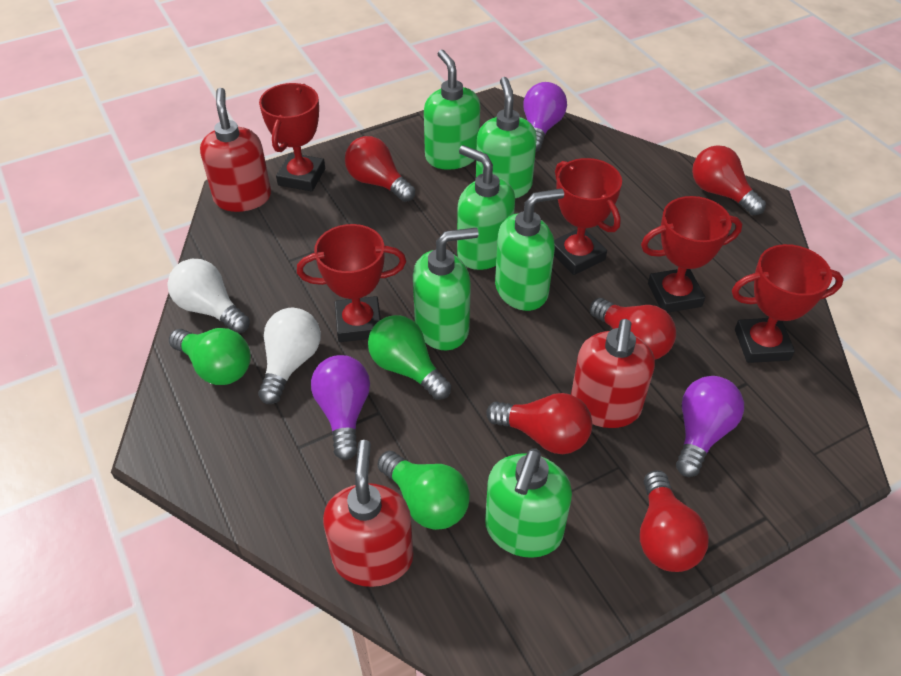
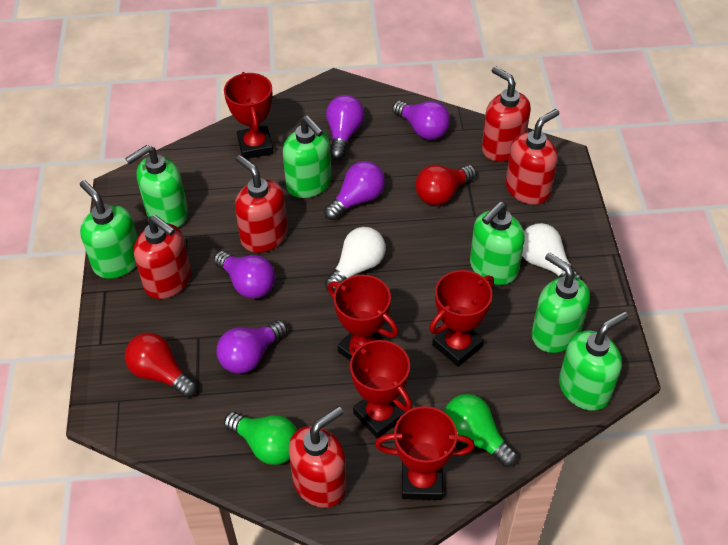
green light bulb: 3 -> 2
purple light bulb: 3 -> 5
red light bulb: 5 -> 2
red soap dispenser: 3 -> 5

